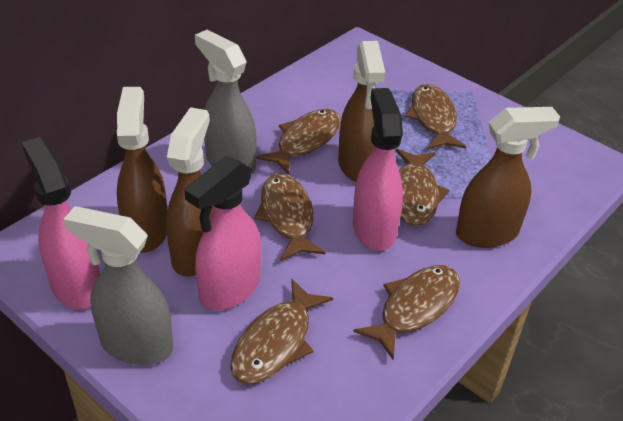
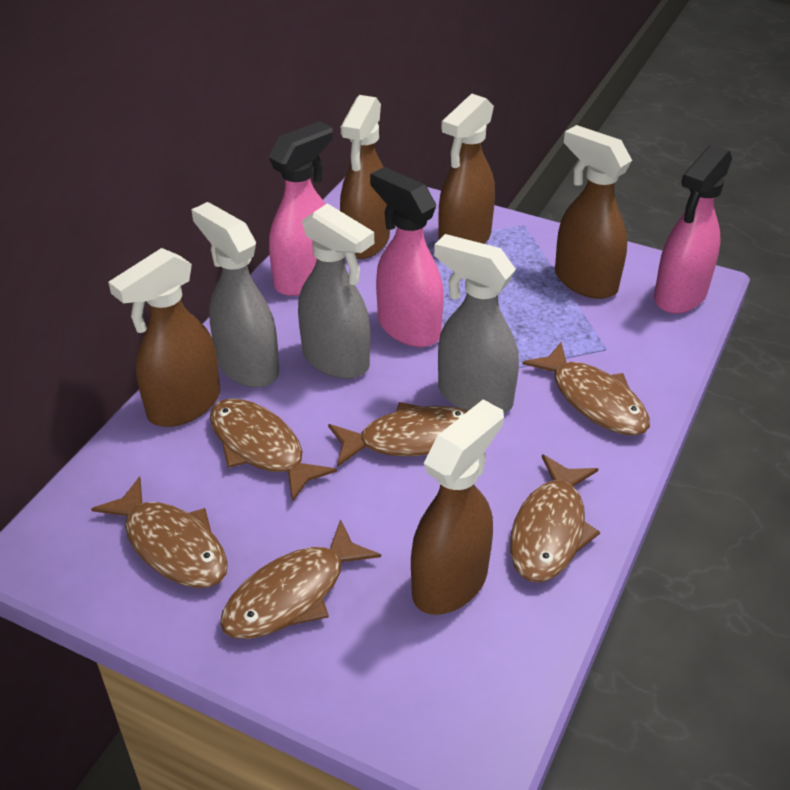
brown spray bottle: 4 -> 5
grey spray bottle: 2 -> 3

